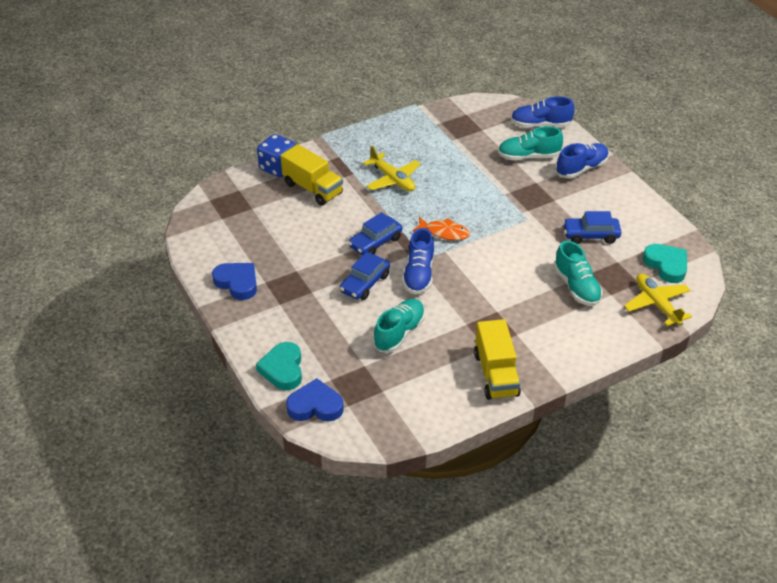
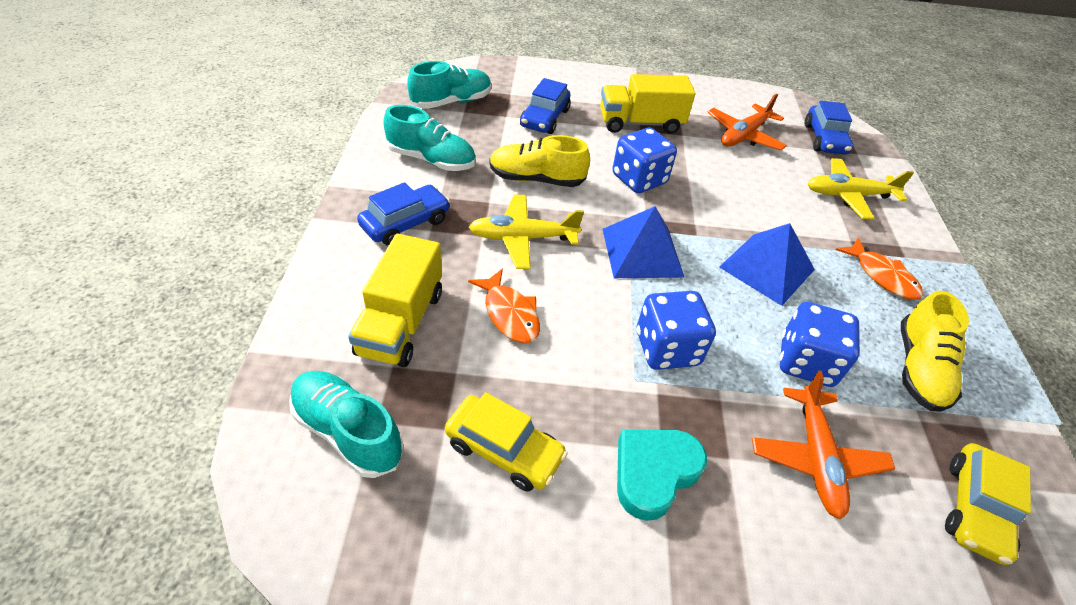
blue dice: 1 -> 3
blue heart: 2 -> 0
blue pyramid: 0 -> 2
blue shoe: 3 -> 0
orange fish: 1 -> 2
orange plane: 0 -> 2
turquoise heart: 2 -> 1
yellow car: 0 -> 2
yellow shoe: 0 -> 2

